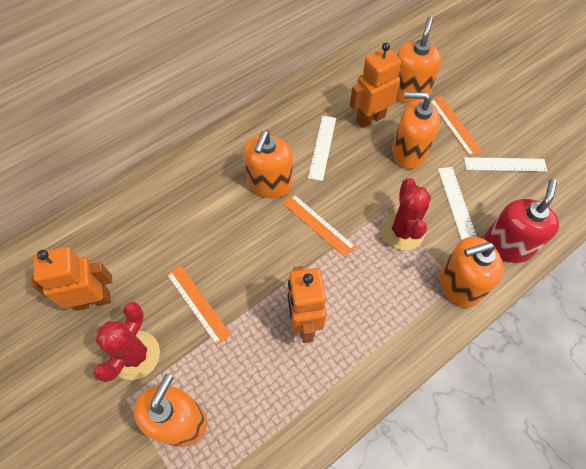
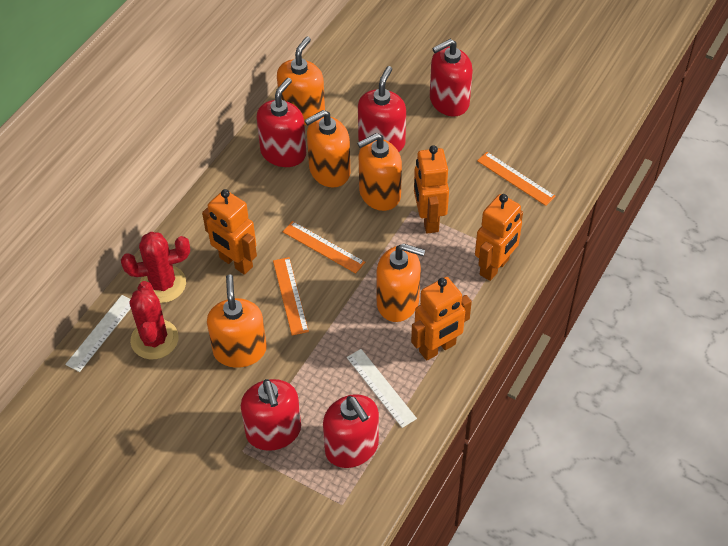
orange robot: 3 -> 4
red soap dispenser: 1 -> 5
white ruler: 3 -> 2

